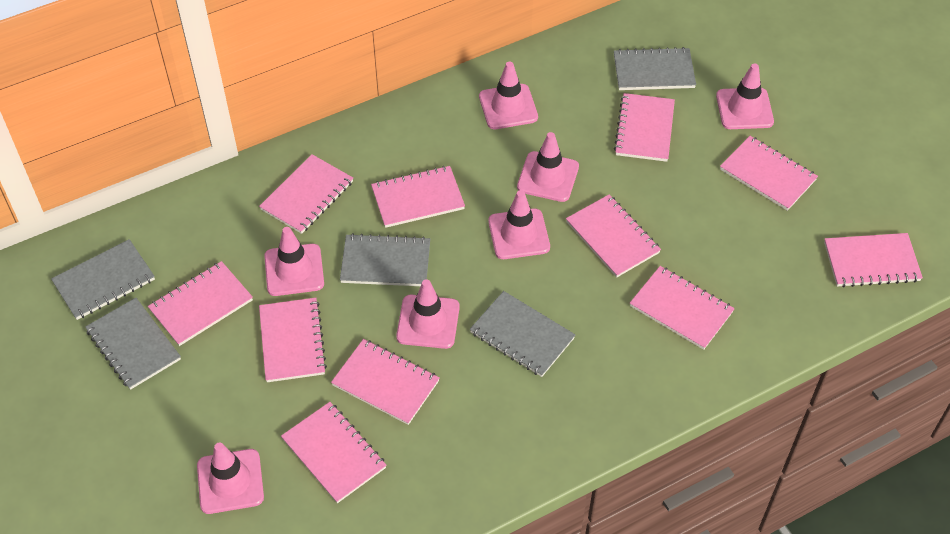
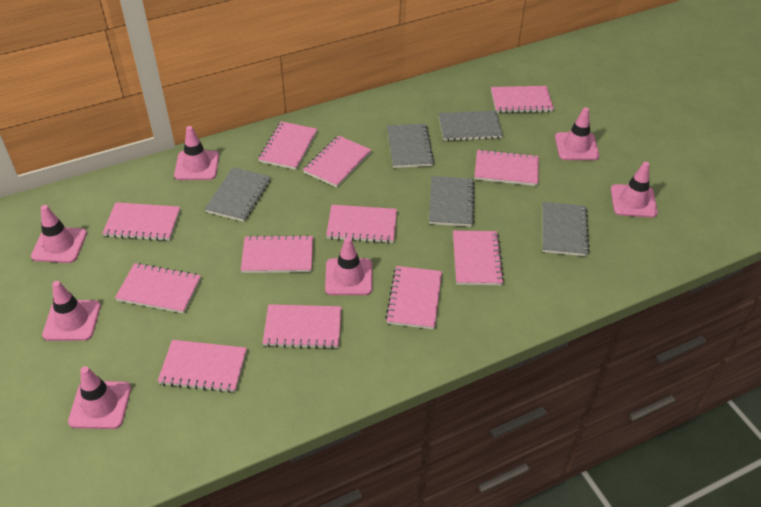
pink notebook: 11 -> 12

